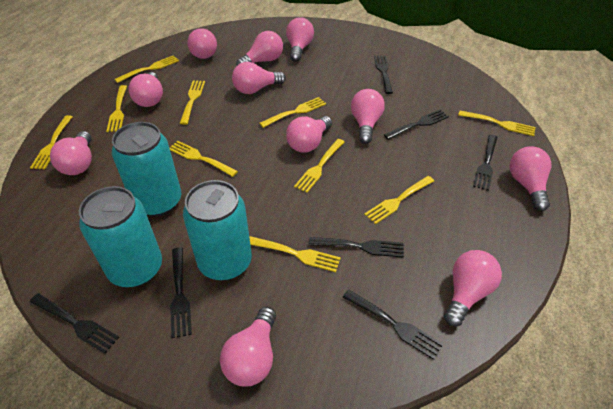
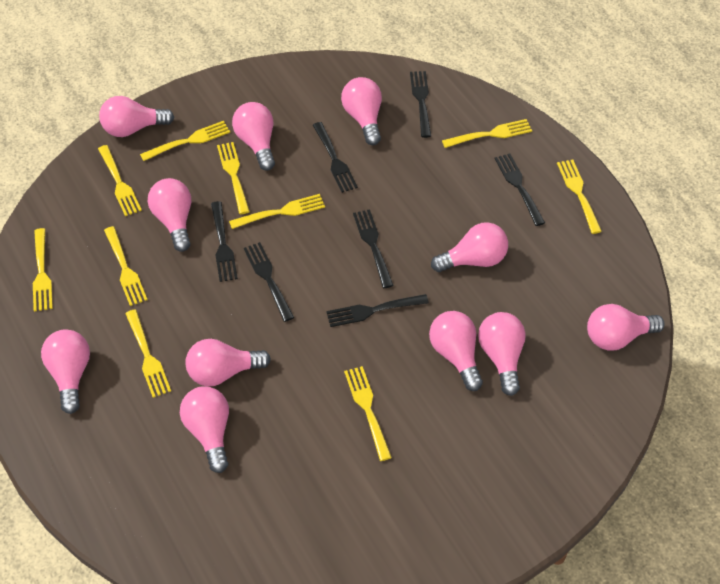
turquoise can: 3 -> 0

